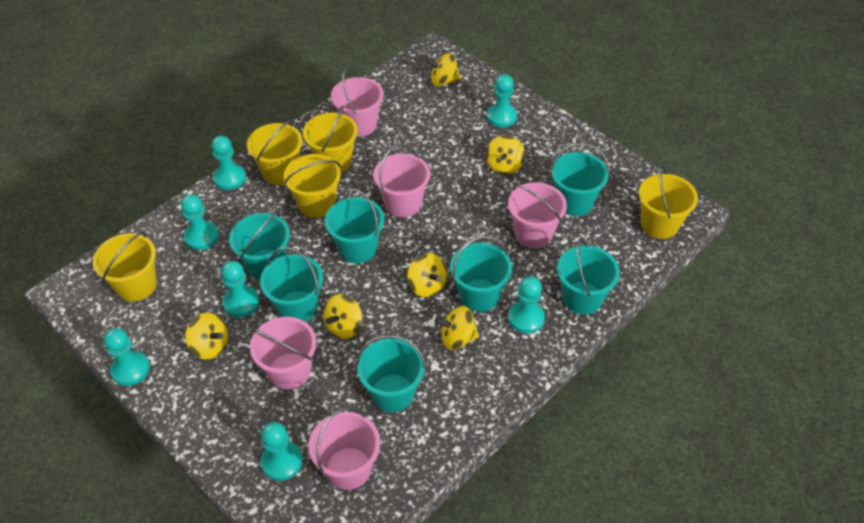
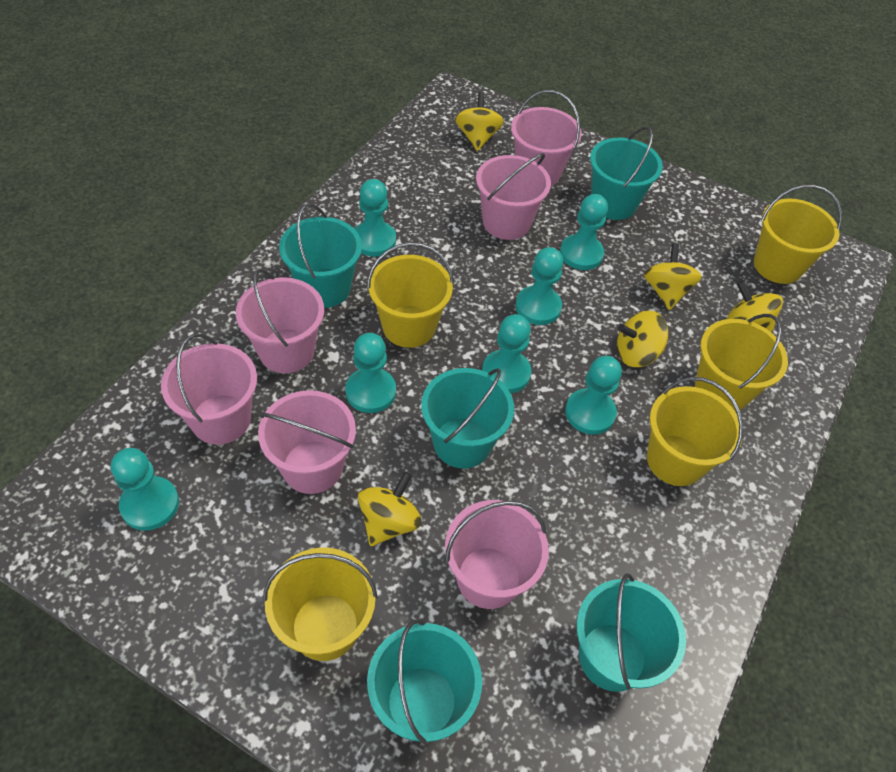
pink bucket: 5 -> 6
turquoise bucket: 7 -> 5
yellow spinning top: 6 -> 5

